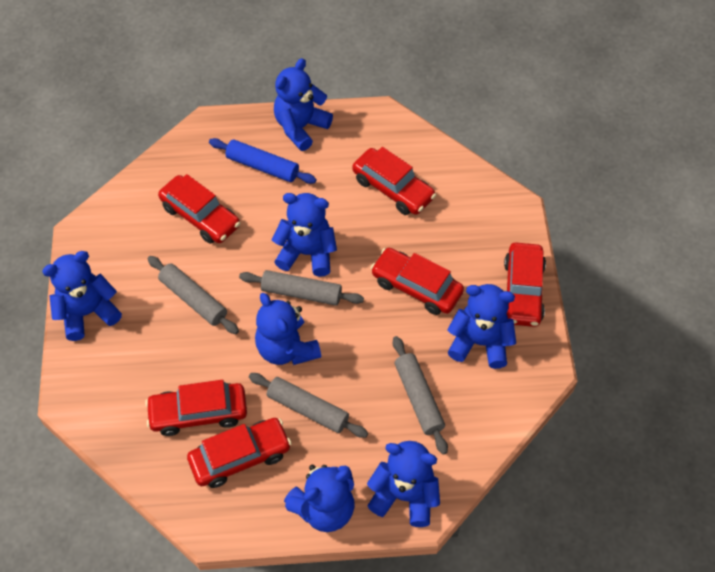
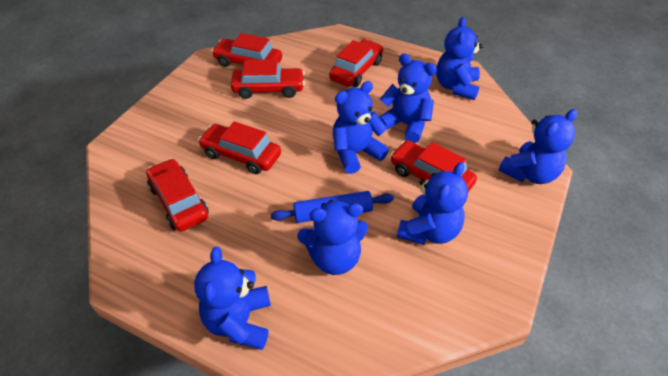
grey rolling pin: 4 -> 0

